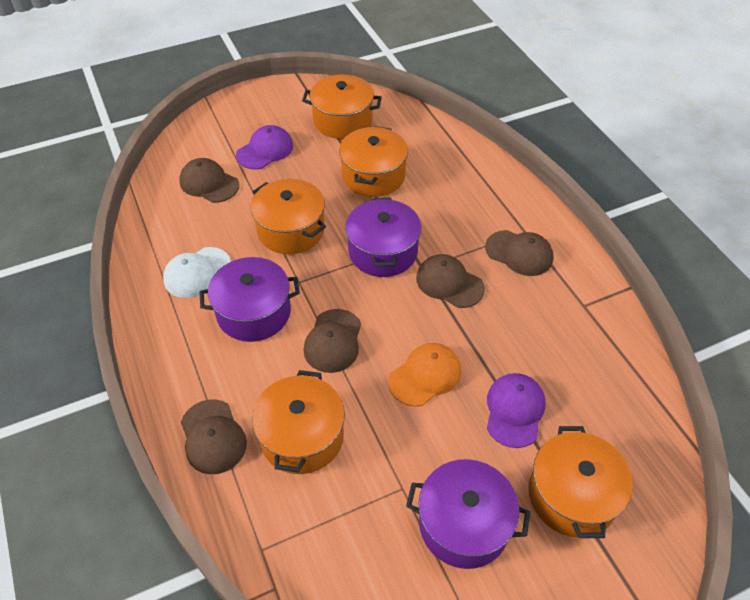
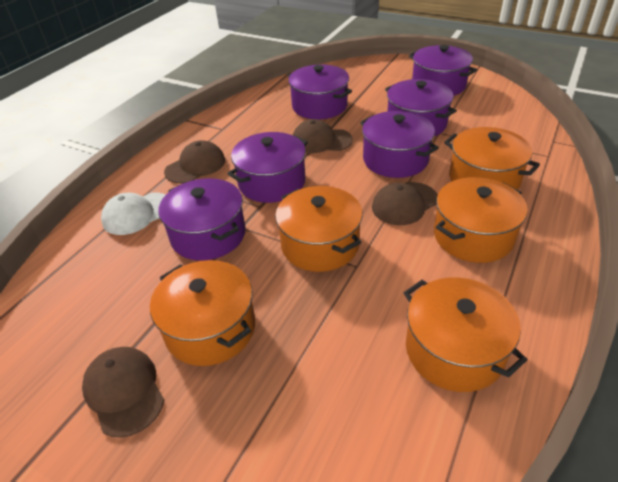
brown cap: 5 -> 4
orange cap: 1 -> 0
purple cap: 2 -> 0
purple pot: 3 -> 6

